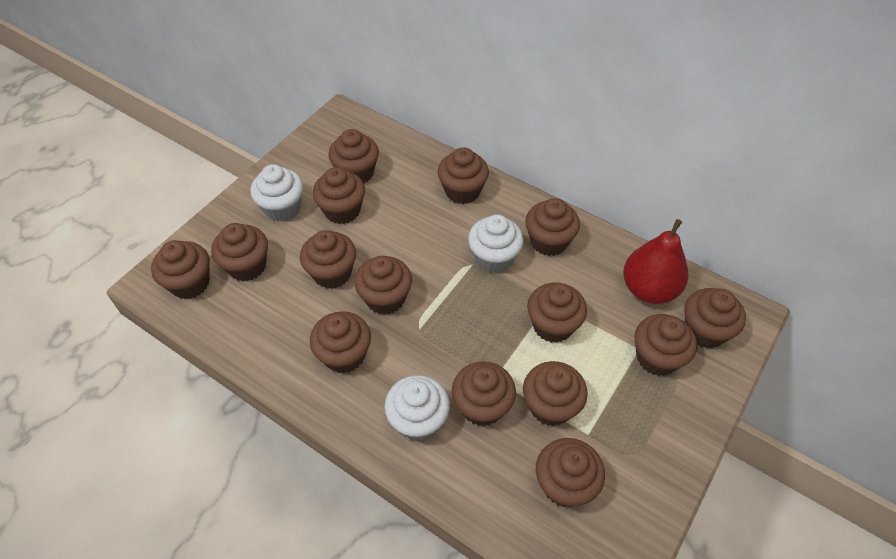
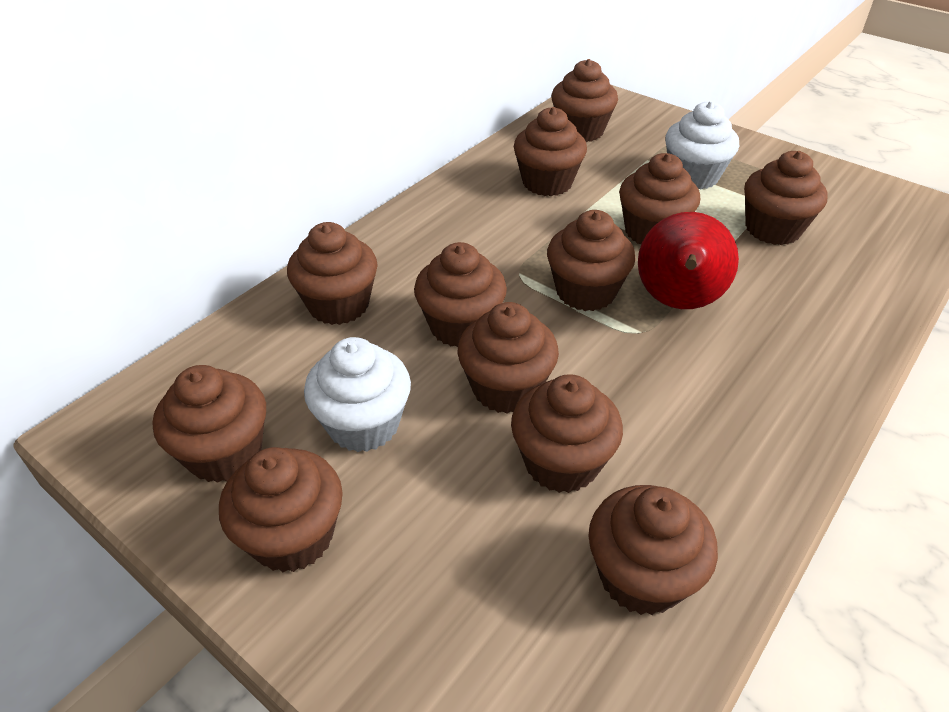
brown cupcake: 15 -> 12
white cupcake: 3 -> 2

